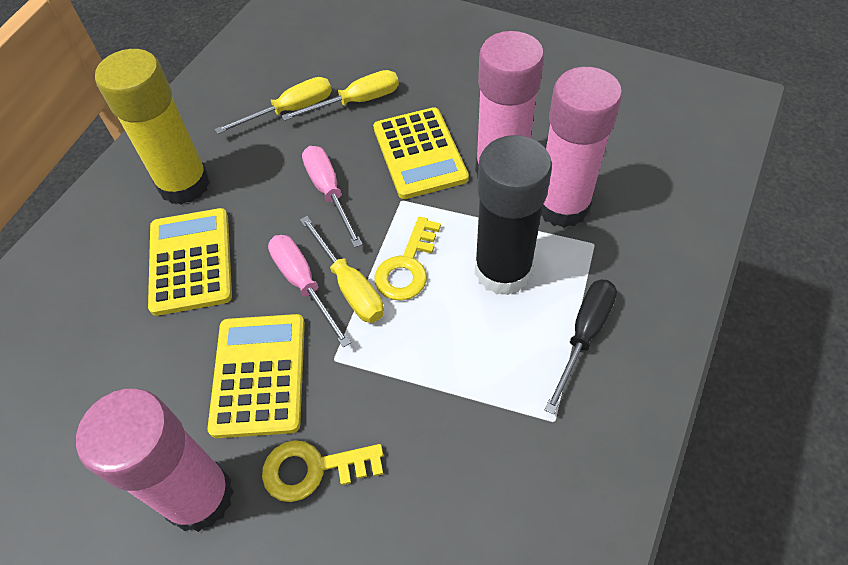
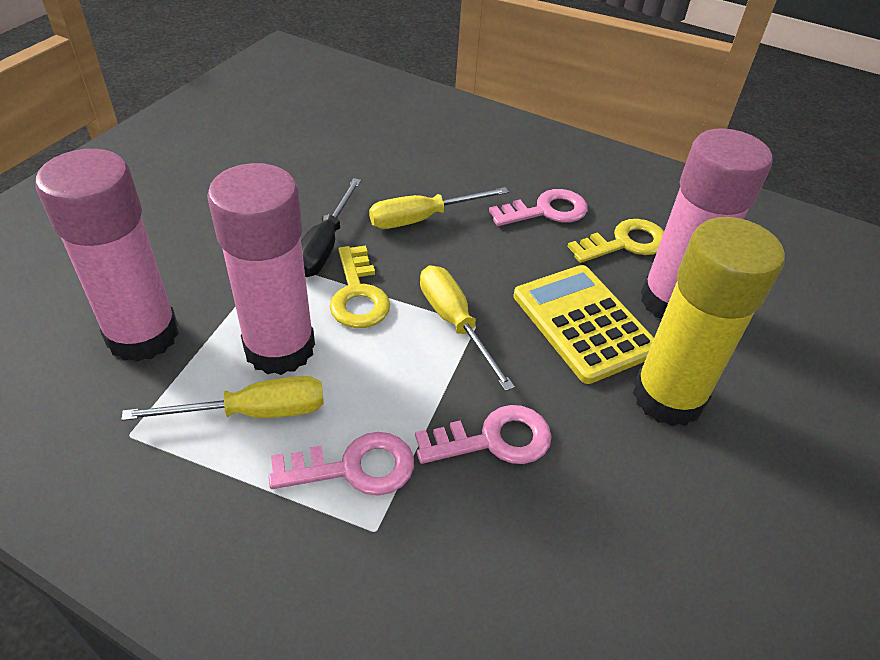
black glue stick: 1 -> 0
pink key: 0 -> 3
pink screwdriver: 2 -> 0
yellow calculator: 3 -> 1

